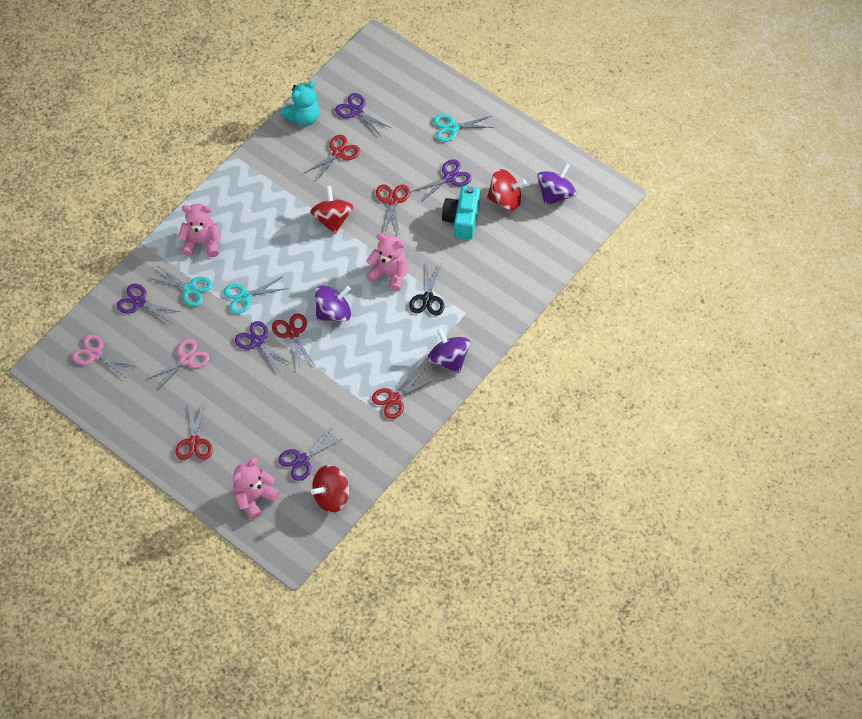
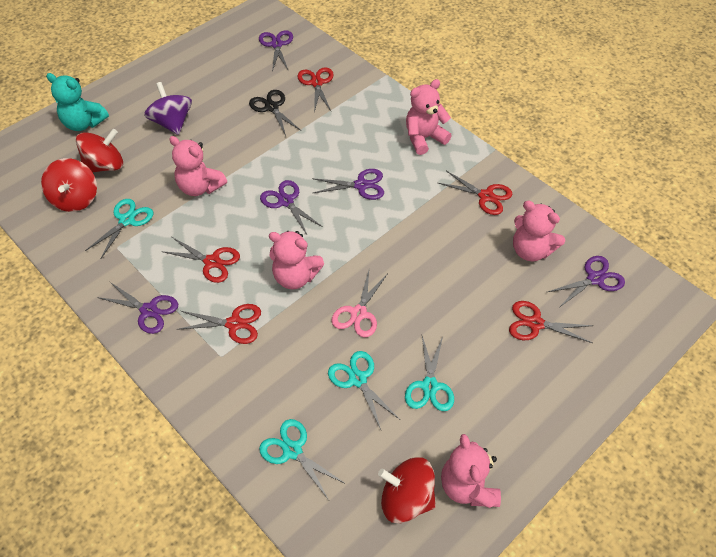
pink scissors: 2 -> 1
pink teddy bear: 3 -> 5
purple spinning top: 3 -> 1
turquoise camera: 1 -> 0
turquoise scissors: 3 -> 4

